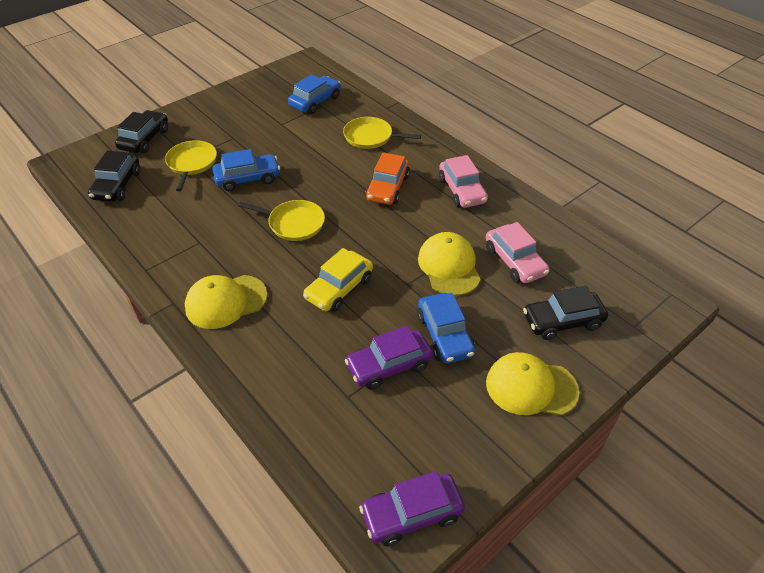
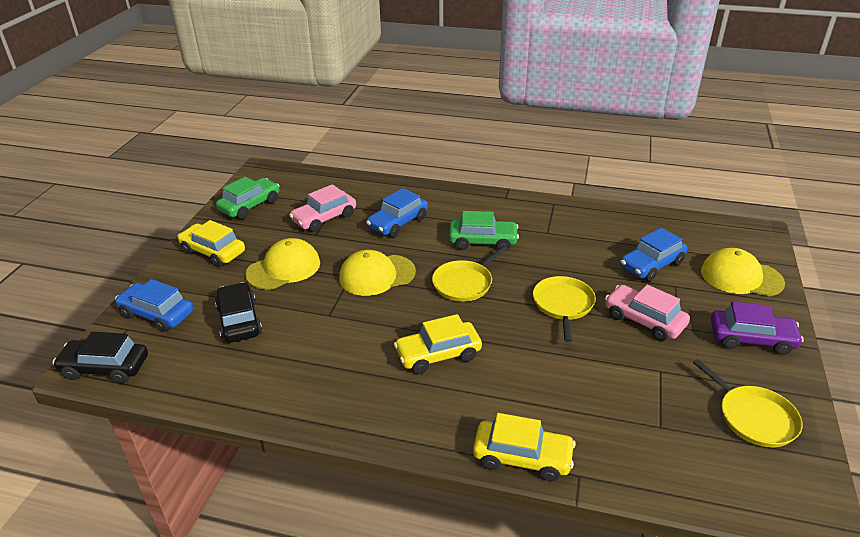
black car: 3 -> 2
green car: 0 -> 2
orange car: 1 -> 0
purple car: 2 -> 1
yellow car: 1 -> 3

